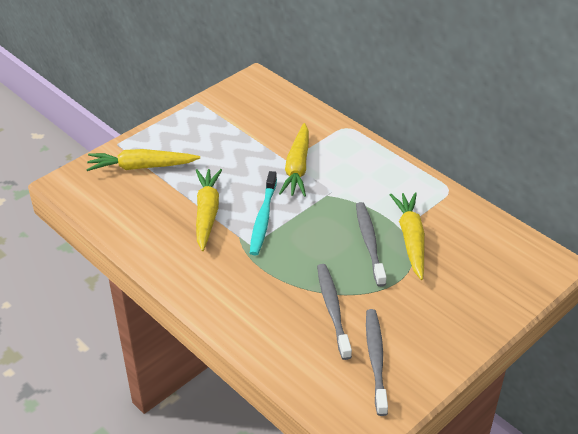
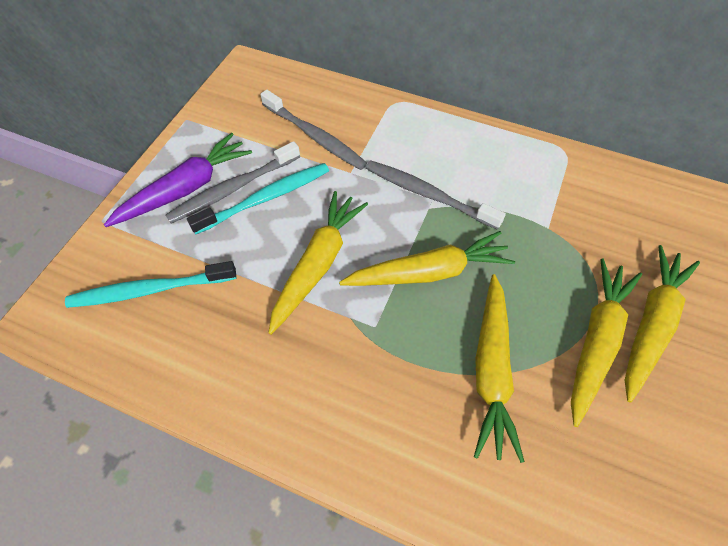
purple carrot: 0 -> 1
turquoise toothbrush: 1 -> 2
yellow carrot: 4 -> 5

